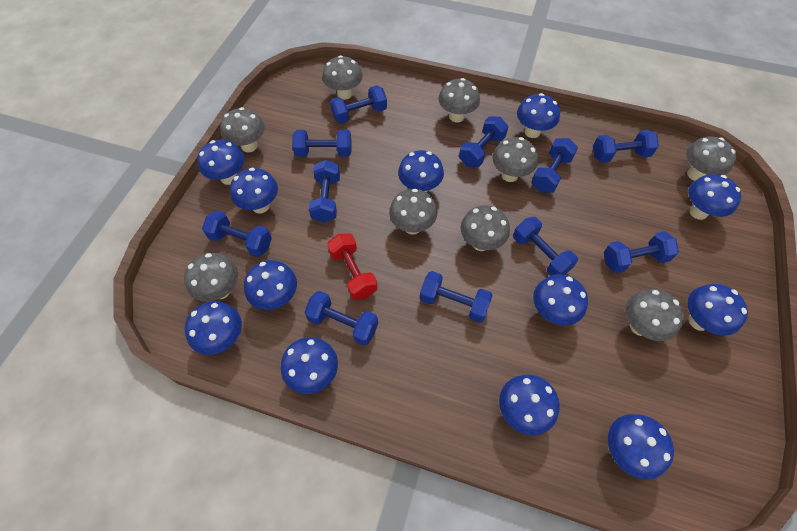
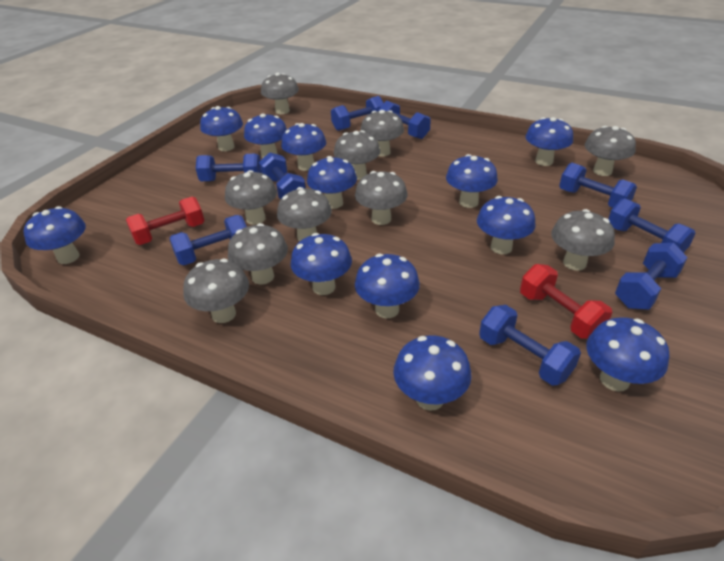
blue dumbbell: 11 -> 9
grey mushroom: 9 -> 10
red dumbbell: 1 -> 2

